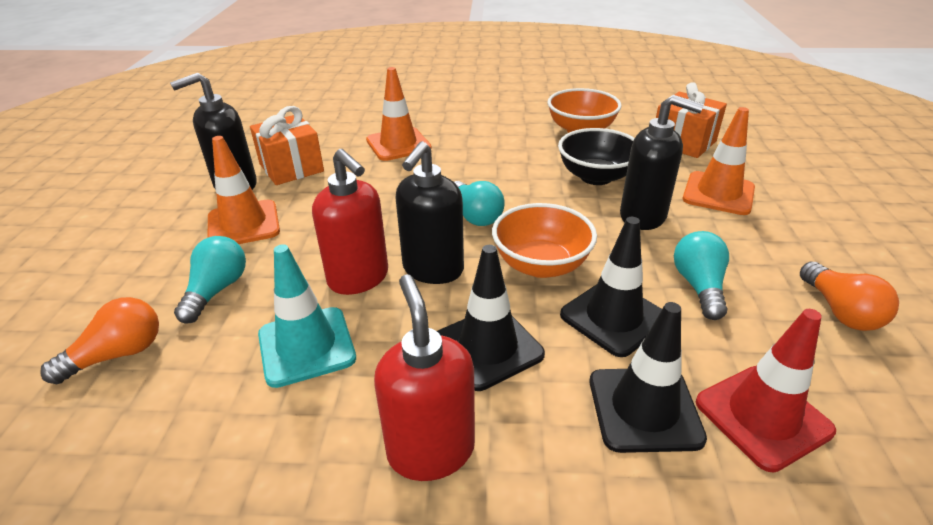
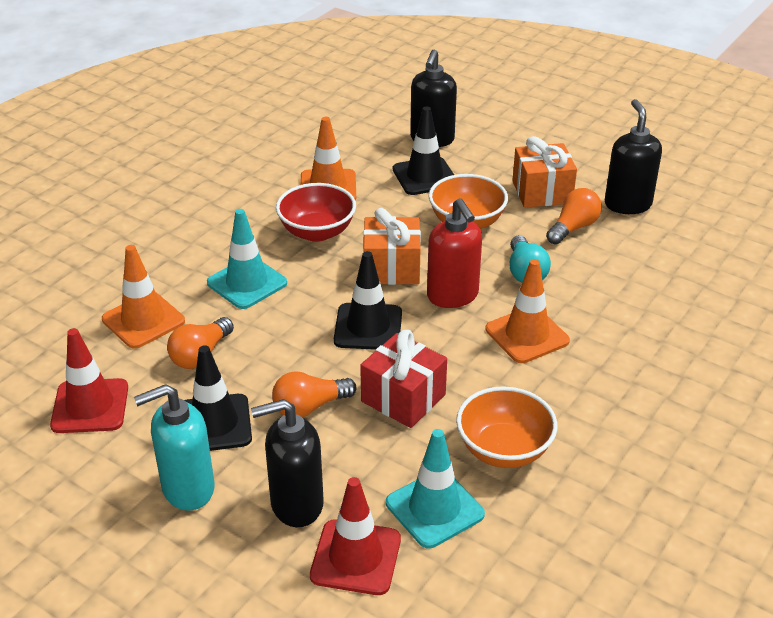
black bowl: 1 -> 0
orange light bulb: 2 -> 3
red bowl: 0 -> 1
red gift: 0 -> 1
red soap dispenser: 2 -> 1
red traffic cone: 1 -> 2
turquoise light bulb: 3 -> 1
turquoise soap dispenser: 0 -> 1
turquoise traffic cone: 1 -> 2

